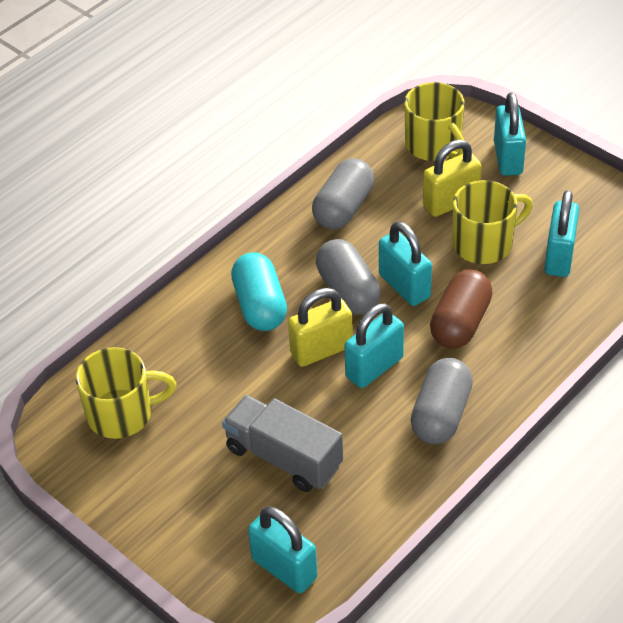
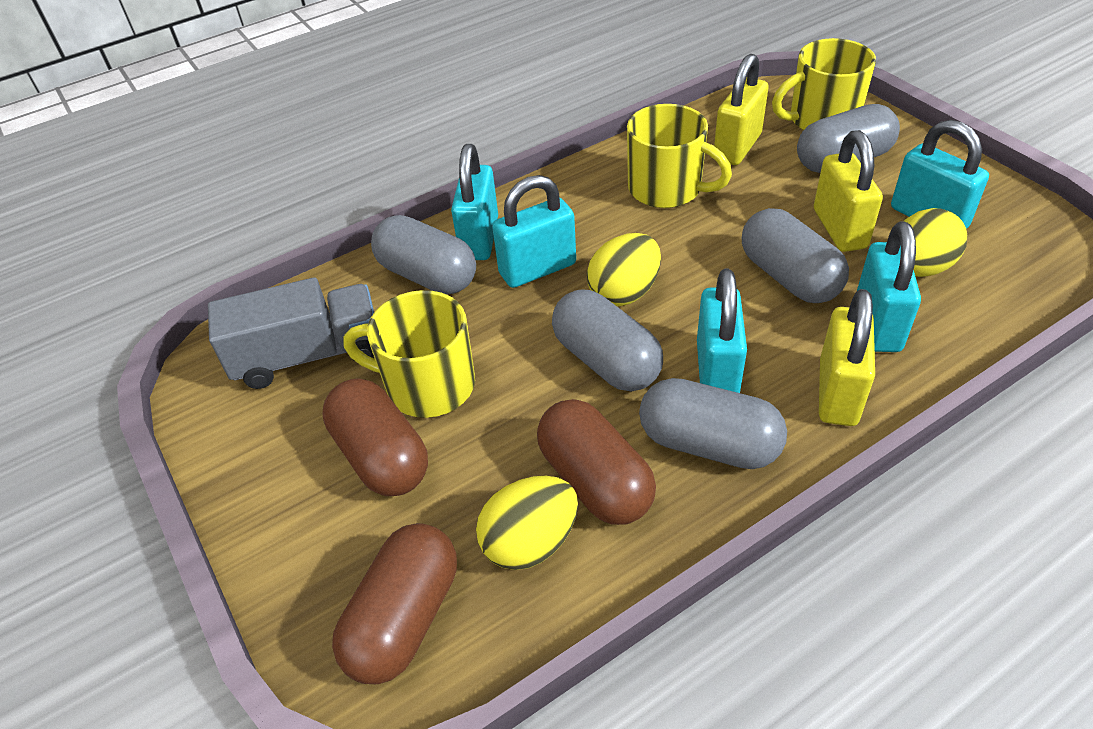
brown capsule: 1 -> 3
grey capsule: 3 -> 5
turquoise capsule: 1 -> 0
yellow egg: 0 -> 3
yellow padlock: 2 -> 3

